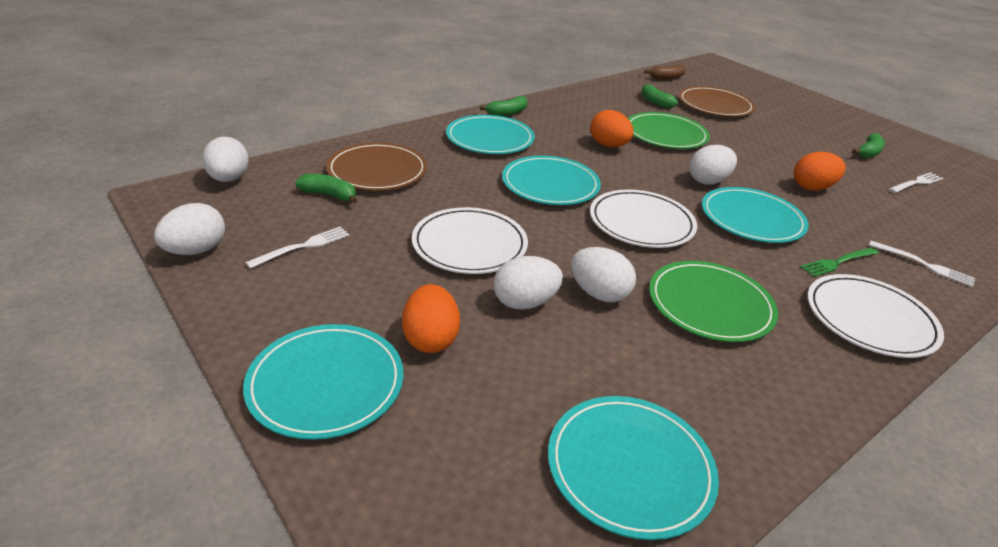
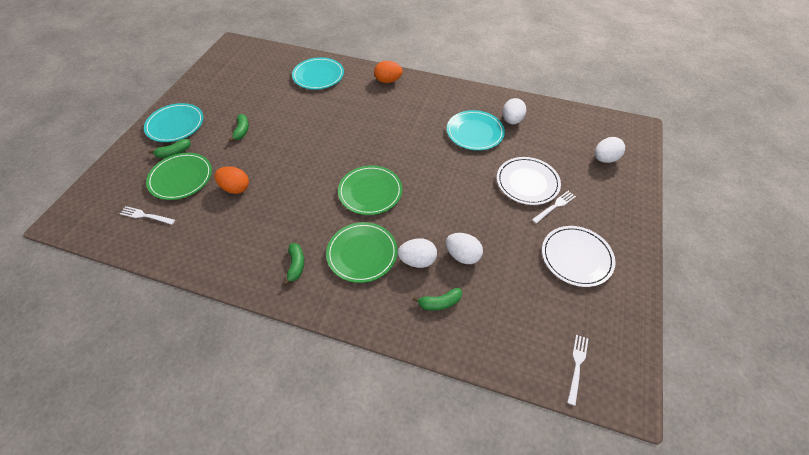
brown banana: 1 -> 0
brown plate: 2 -> 0
green fork: 1 -> 0
green plate: 2 -> 3
orange egg: 3 -> 2
turquoise plate: 5 -> 3
white egg: 5 -> 4
white plate: 3 -> 2

